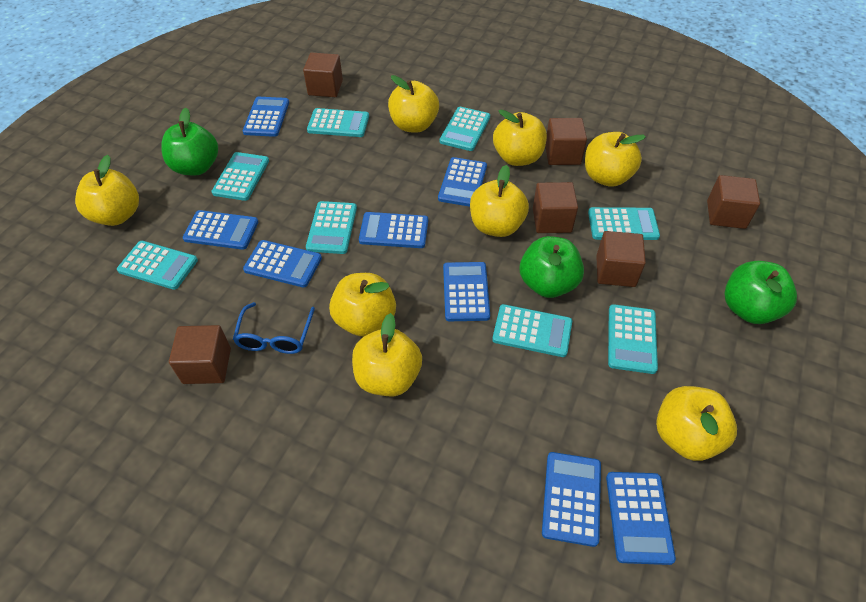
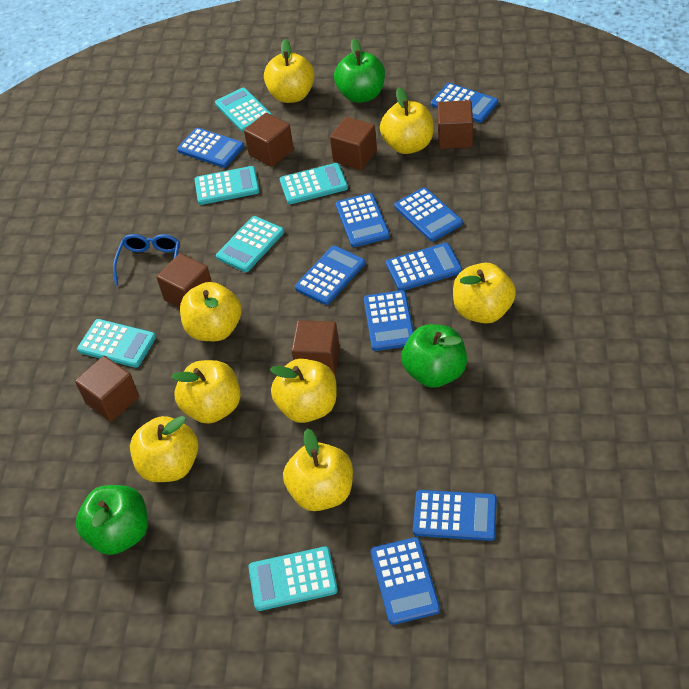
blue calculator: 8 -> 9
turquoise calculator: 8 -> 6

